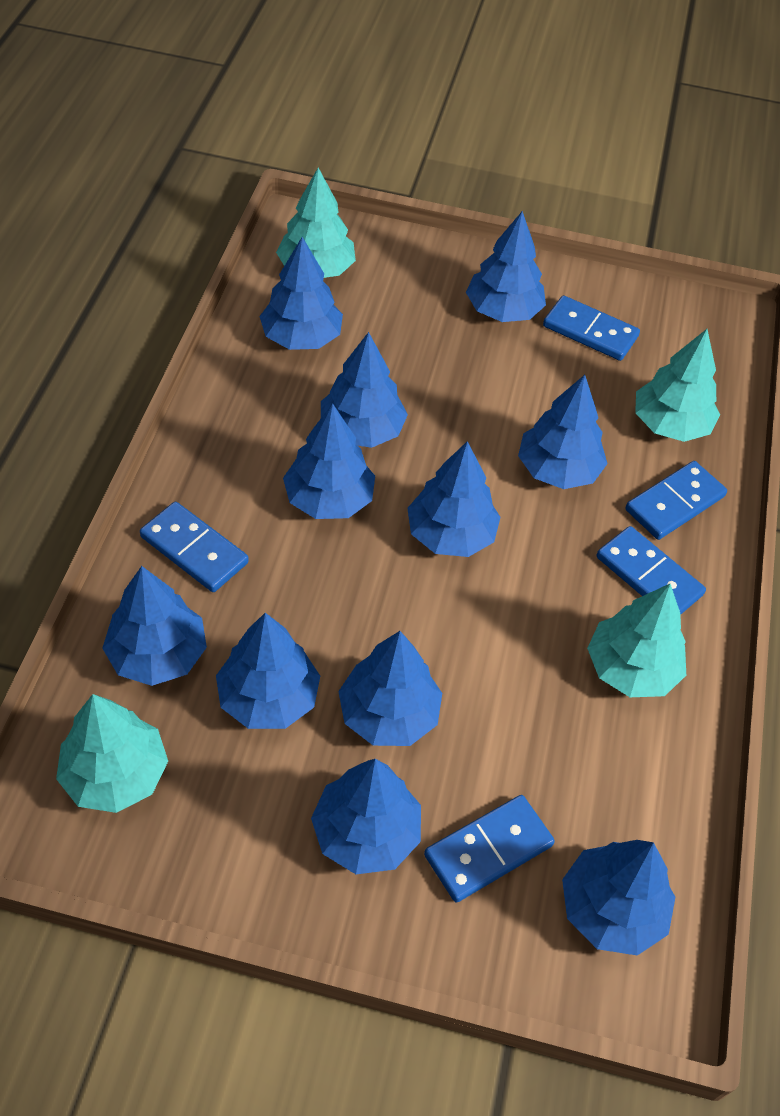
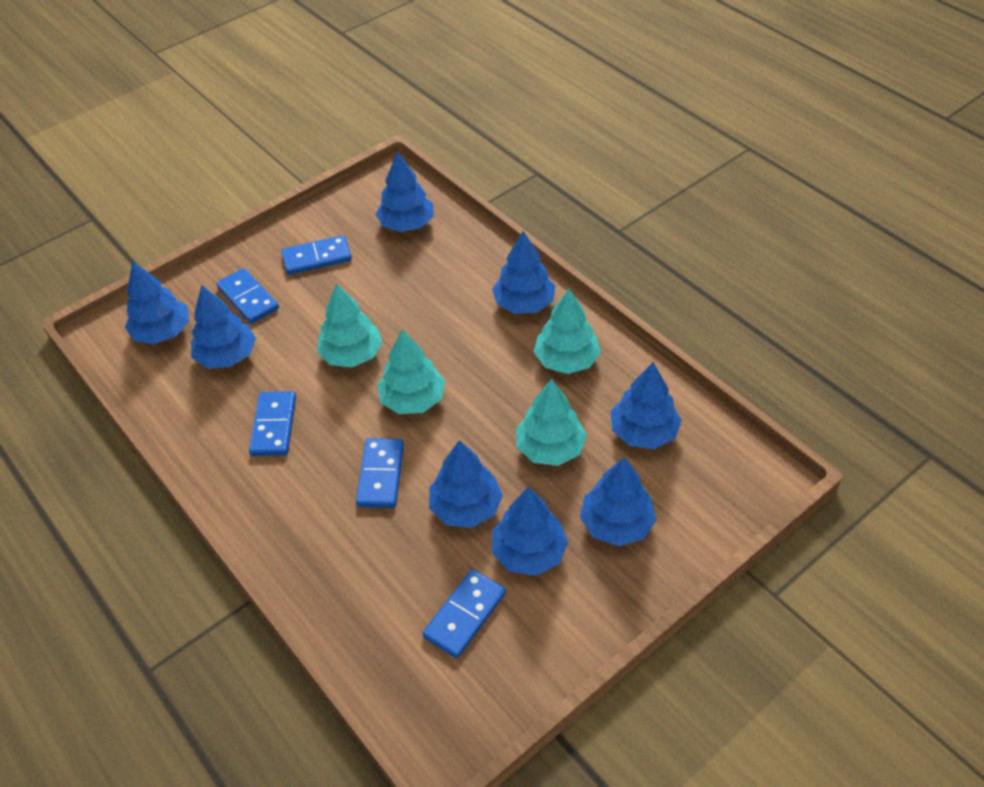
blue tree: 11 -> 8

